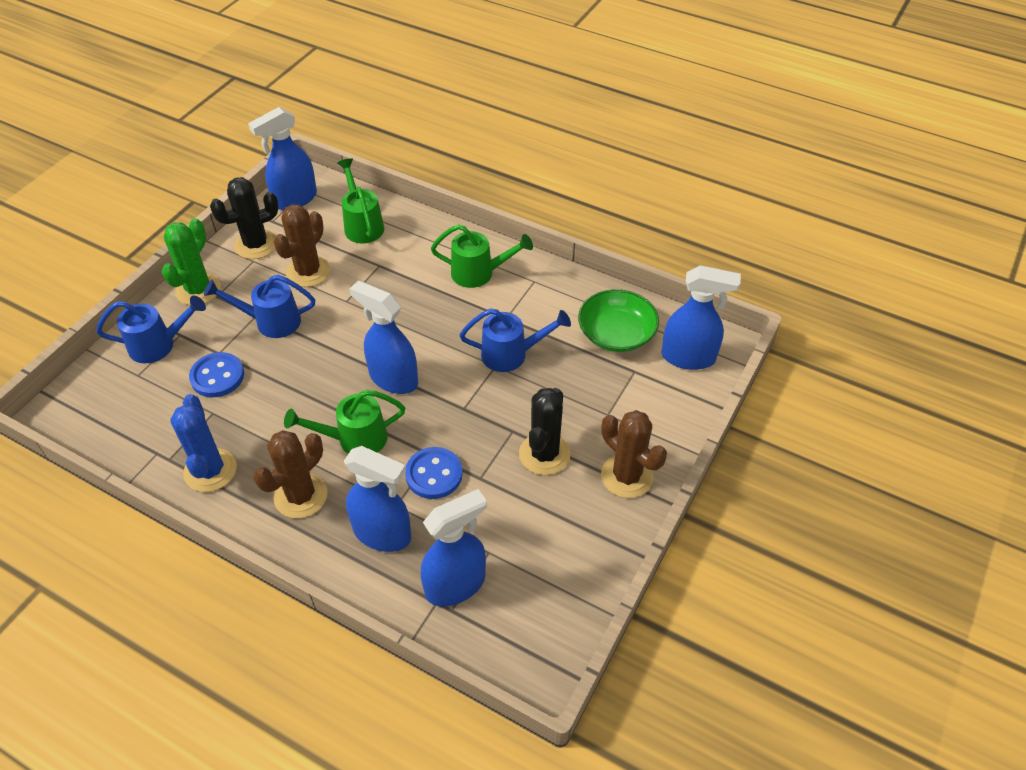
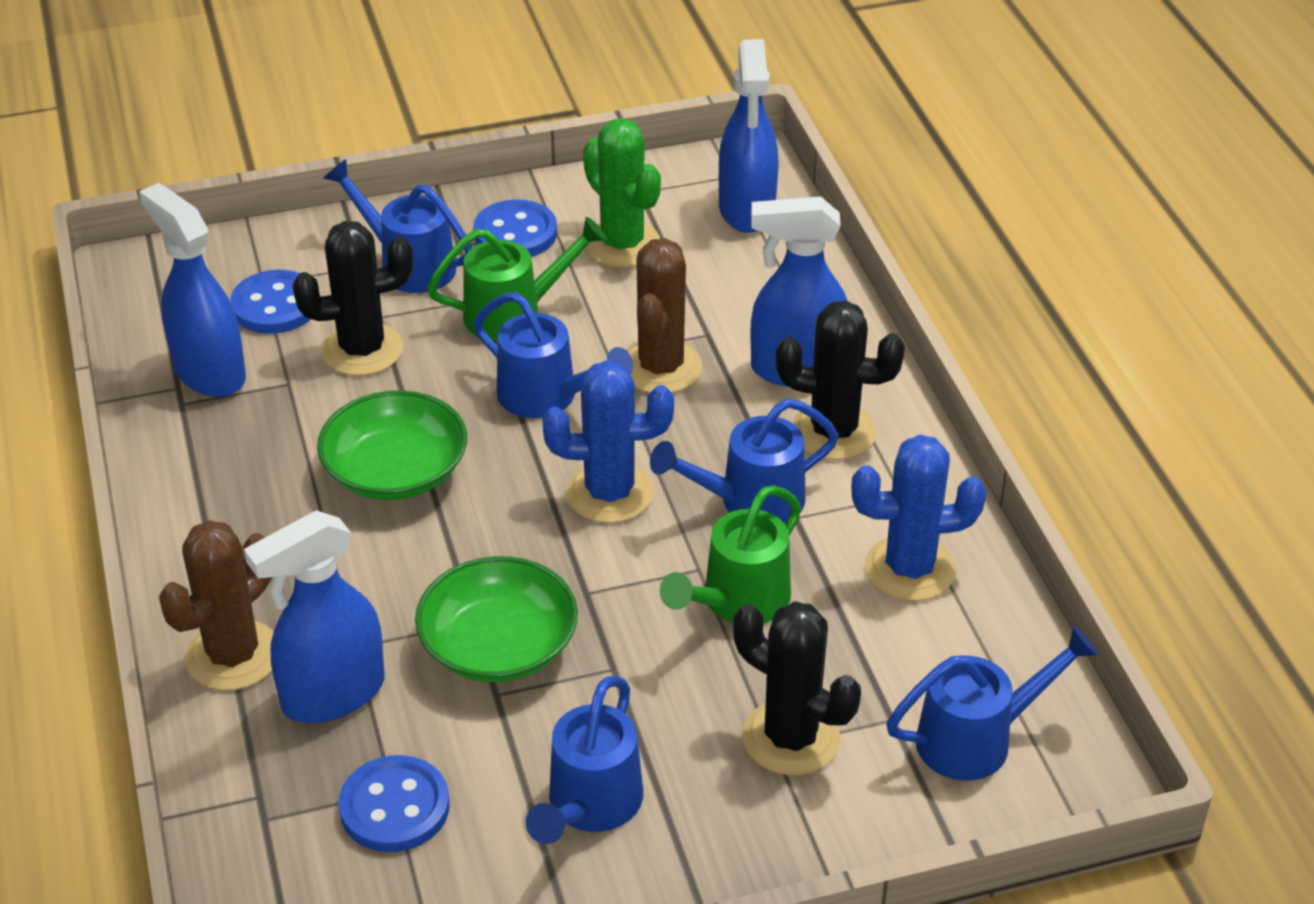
black cactus: 2 -> 3
blue button: 2 -> 3
blue cactus: 1 -> 2
blue spray bottle: 5 -> 4
blue watering can: 3 -> 5
brown cactus: 3 -> 2
green bowl: 1 -> 2
green watering can: 3 -> 2

